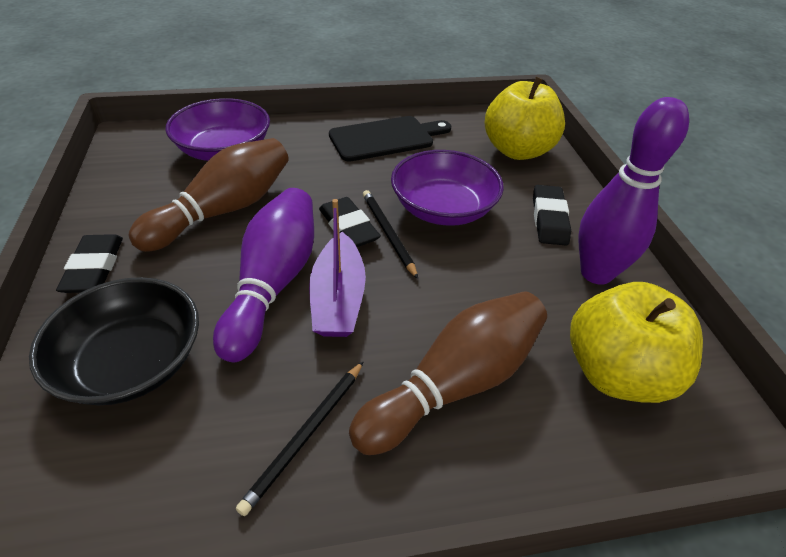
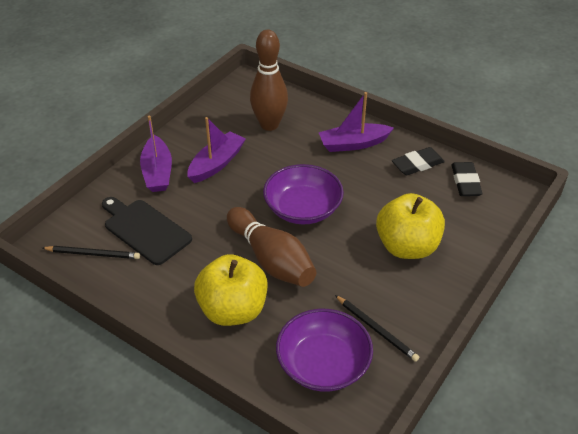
black bowl: 1 -> 0
black eraser: 3 -> 2
purple boat: 1 -> 3
purple bowling pin: 2 -> 0

